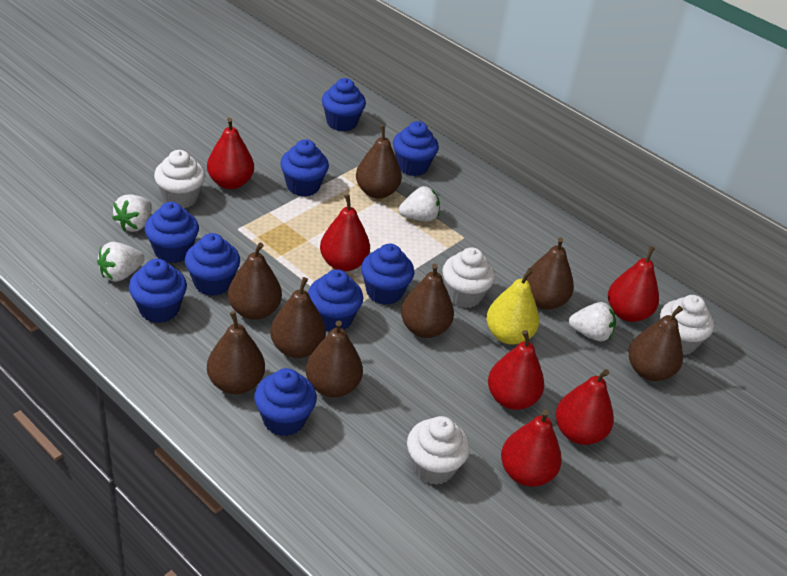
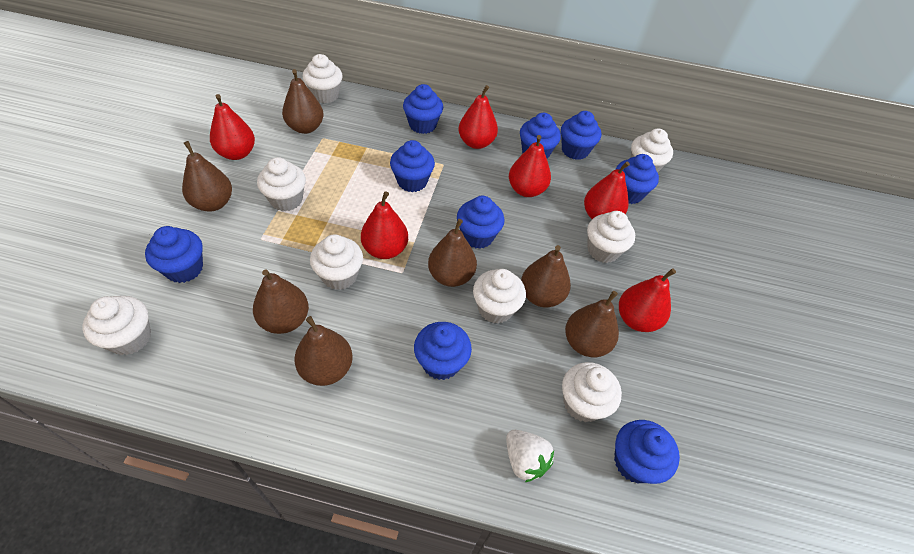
brown pear: 8 -> 7
white cupcake: 4 -> 8
white strawberry: 4 -> 1
yellow pear: 1 -> 0

